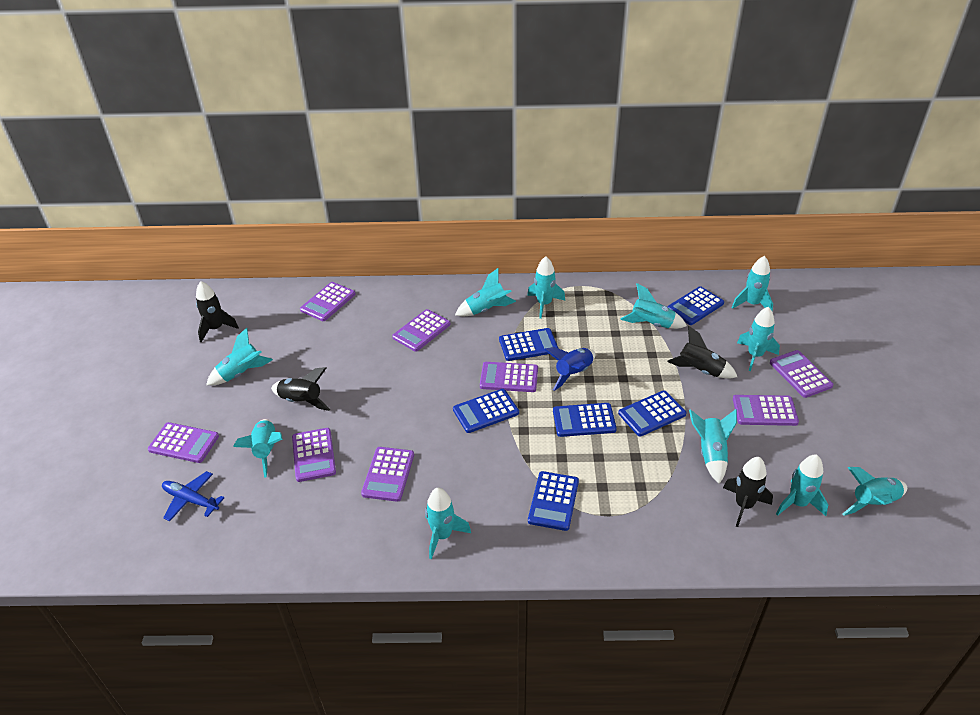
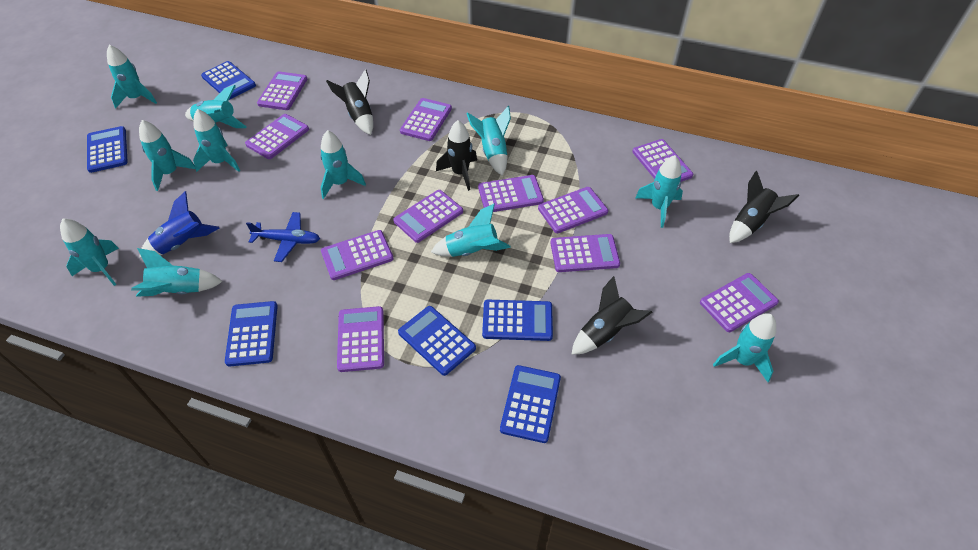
purple calculator: 8 -> 11

